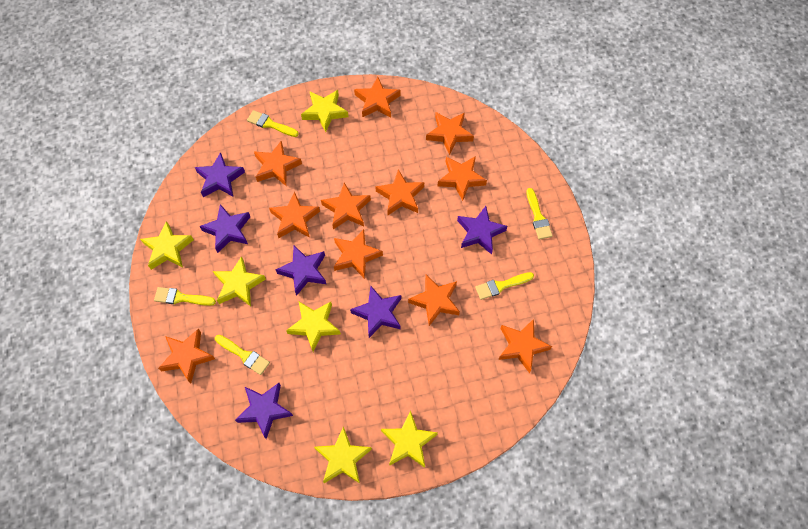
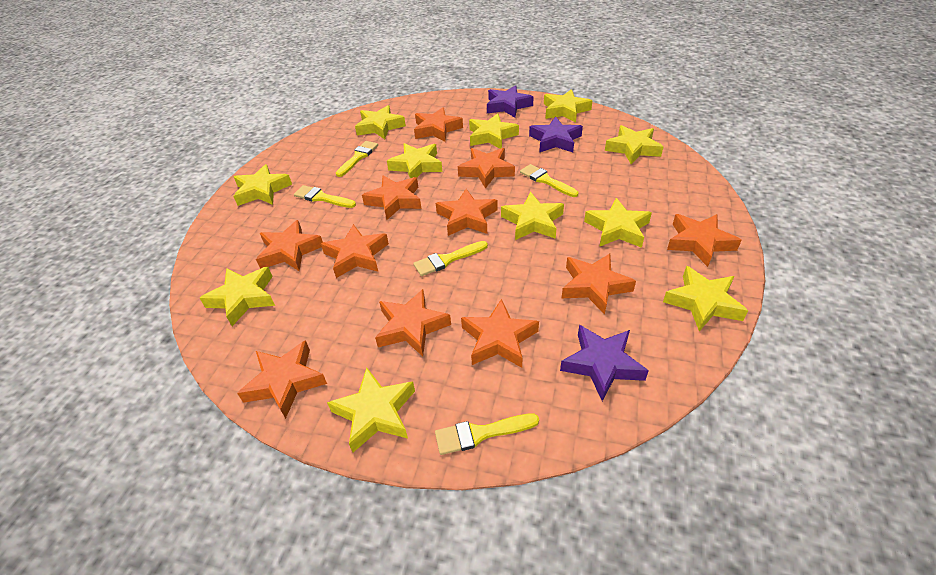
purple star: 6 -> 3
yellow star: 6 -> 11

